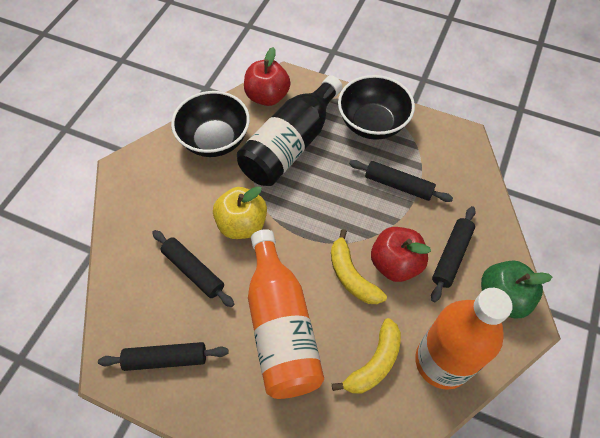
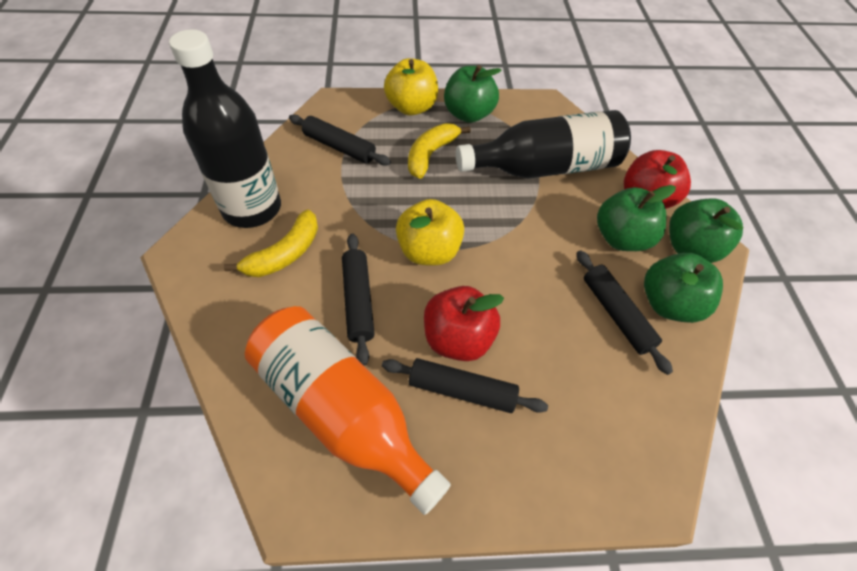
black bottle: 1 -> 2
black bowl: 2 -> 0
green apple: 1 -> 4
orange bottle: 2 -> 1
yellow apple: 1 -> 2

